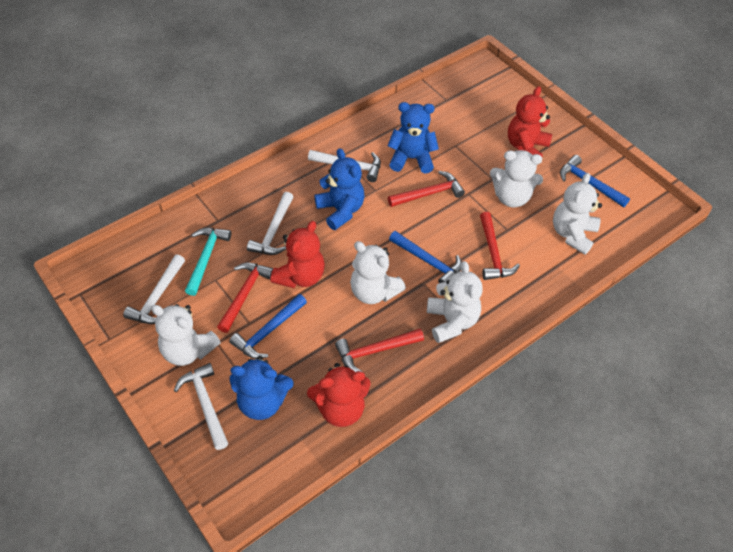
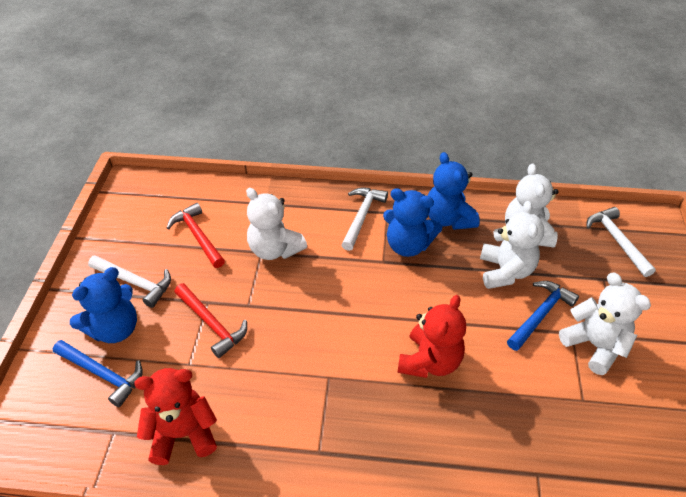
blue hammer: 3 -> 2
red hammer: 4 -> 2
red teddy bear: 3 -> 2
turquoise hammer: 1 -> 0
white hammer: 4 -> 3
white teddy bear: 5 -> 4

